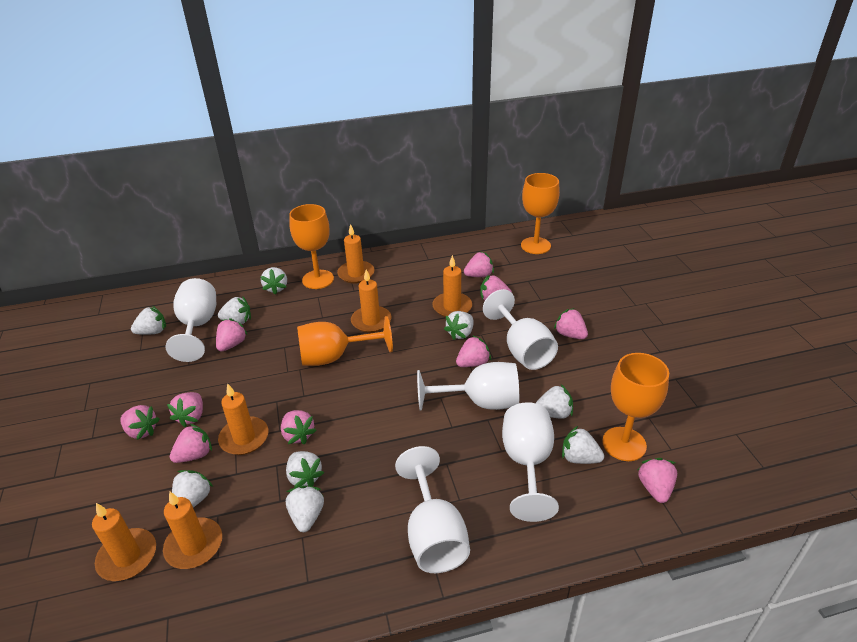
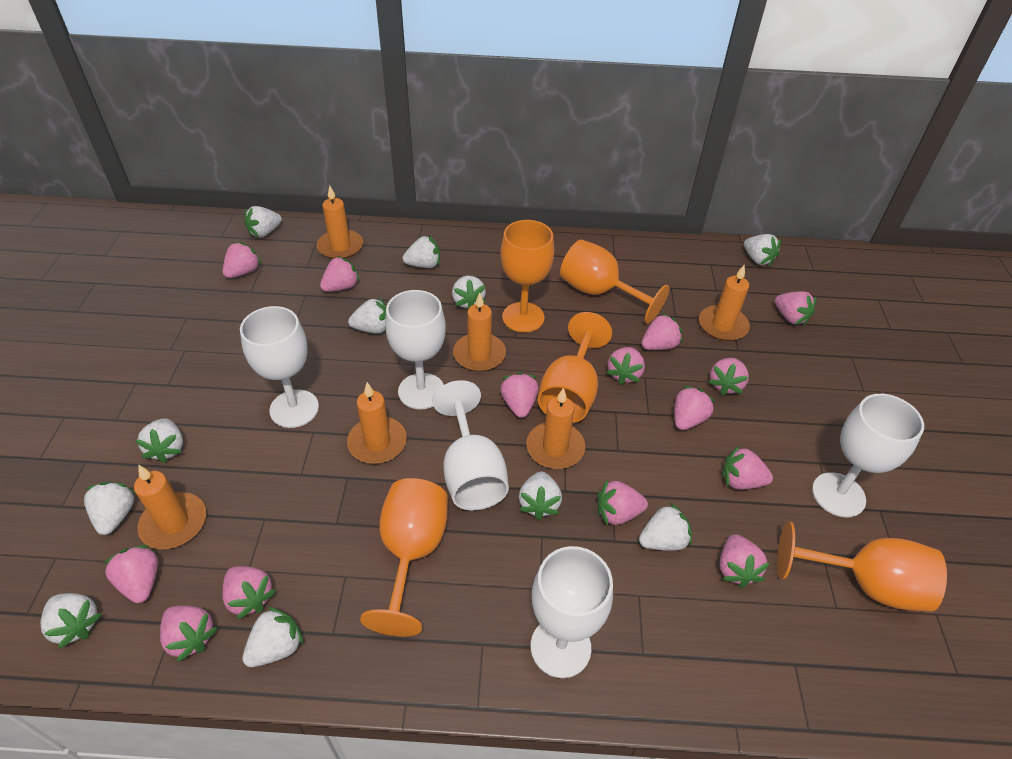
orange goblet: 4 -> 5
pink strawberry: 10 -> 14
white strawberry: 9 -> 11

